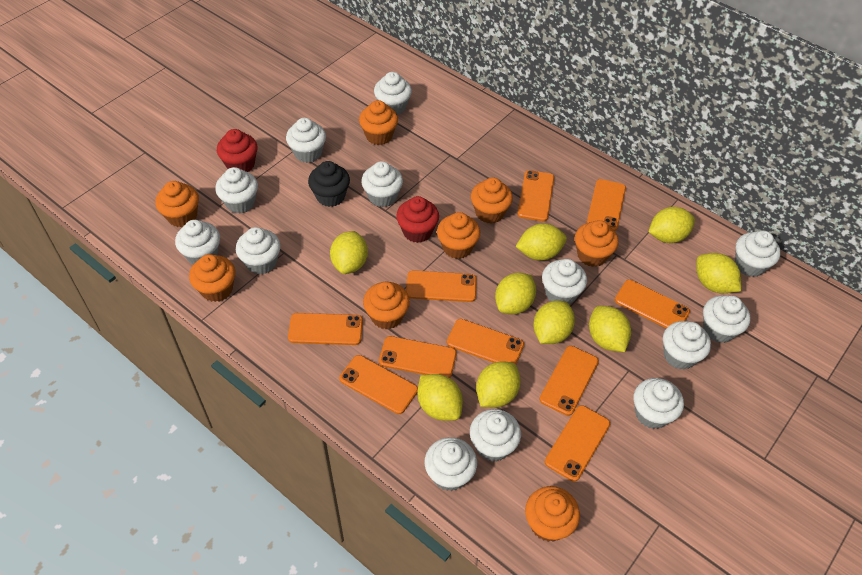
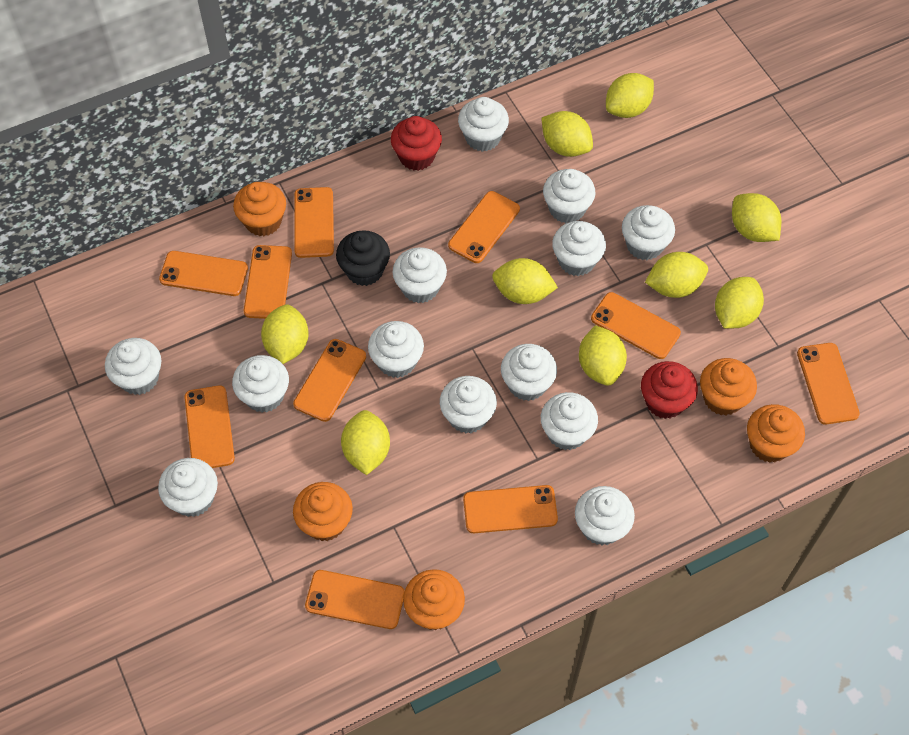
orange cupcake: 8 -> 5

